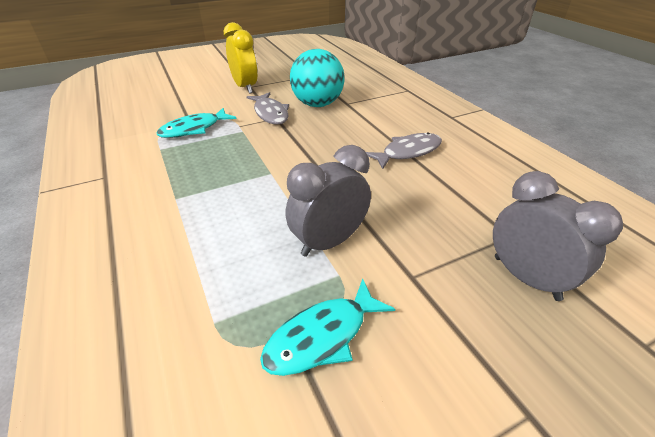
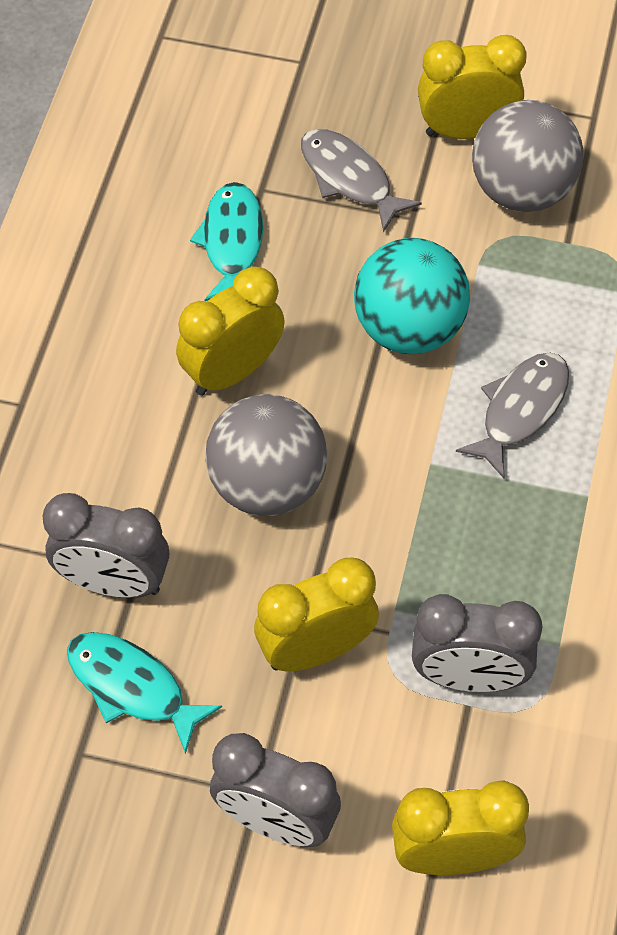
grey ball: 0 -> 2
grey clock: 2 -> 3
yellow clock: 1 -> 4

